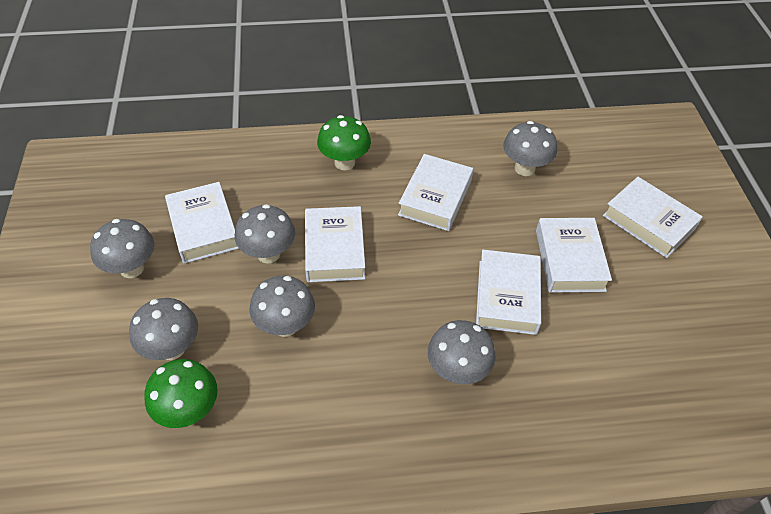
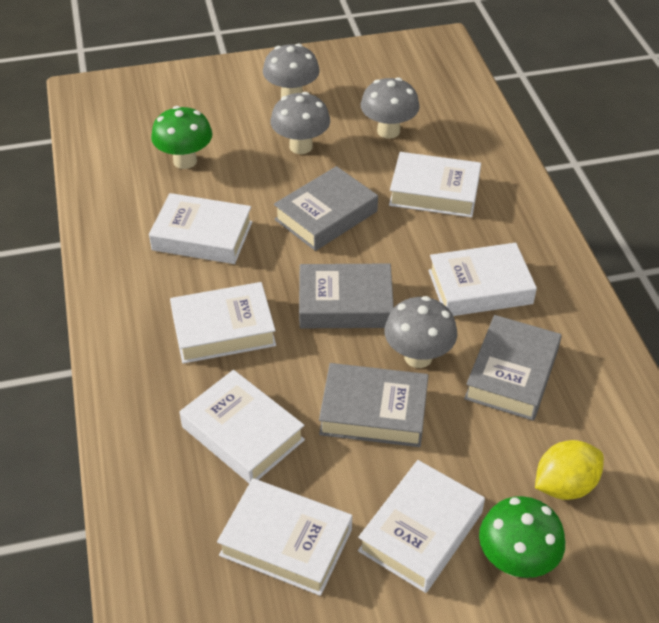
grey book: 0 -> 4
grey mushroom: 6 -> 4
white book: 6 -> 7
yellow lemon: 0 -> 1

